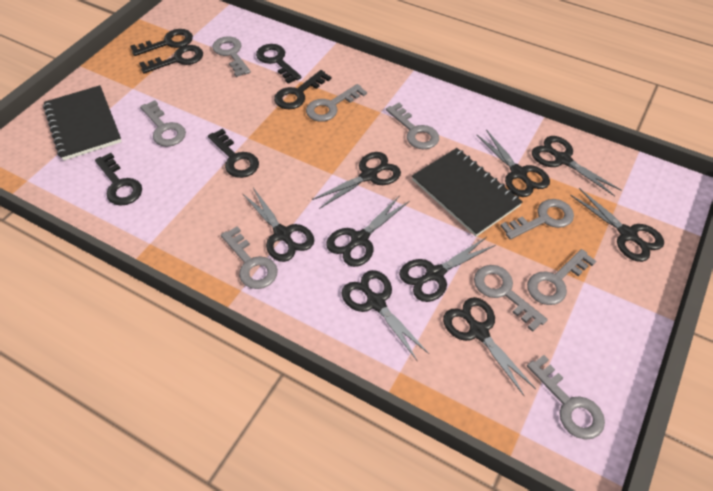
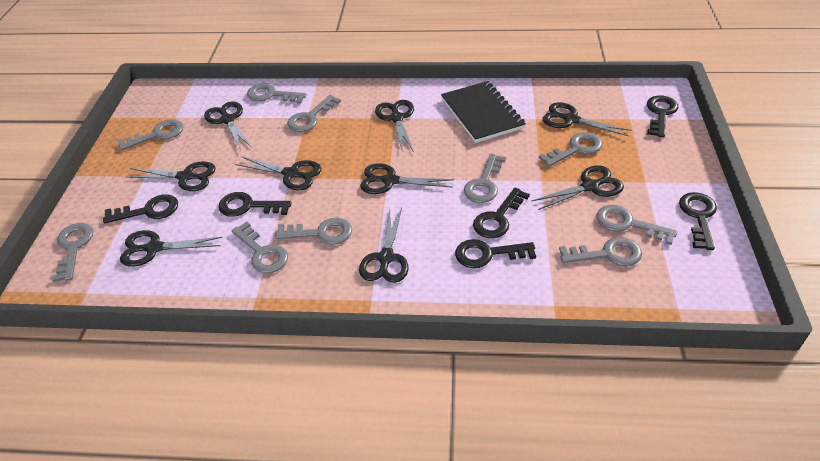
black notebook: 2 -> 1
grey key: 9 -> 10

